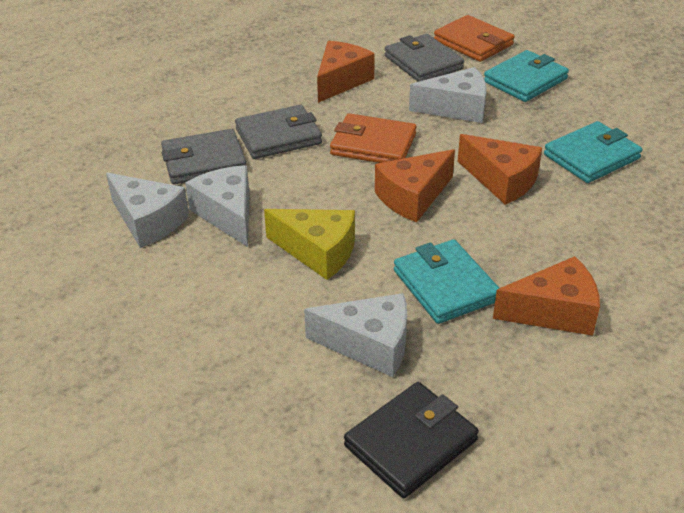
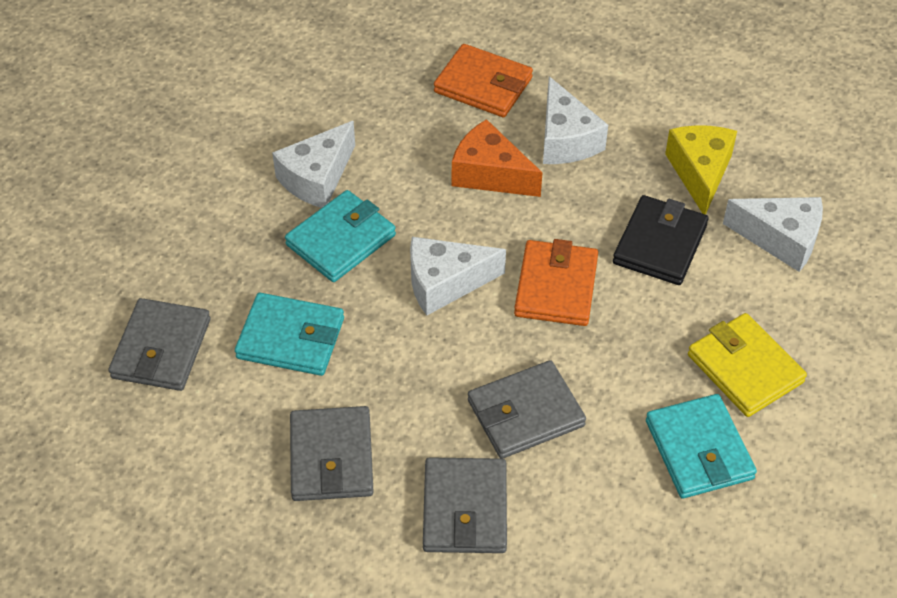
grey wallet: 3 -> 4
orange cheese: 4 -> 1
yellow wallet: 0 -> 1

